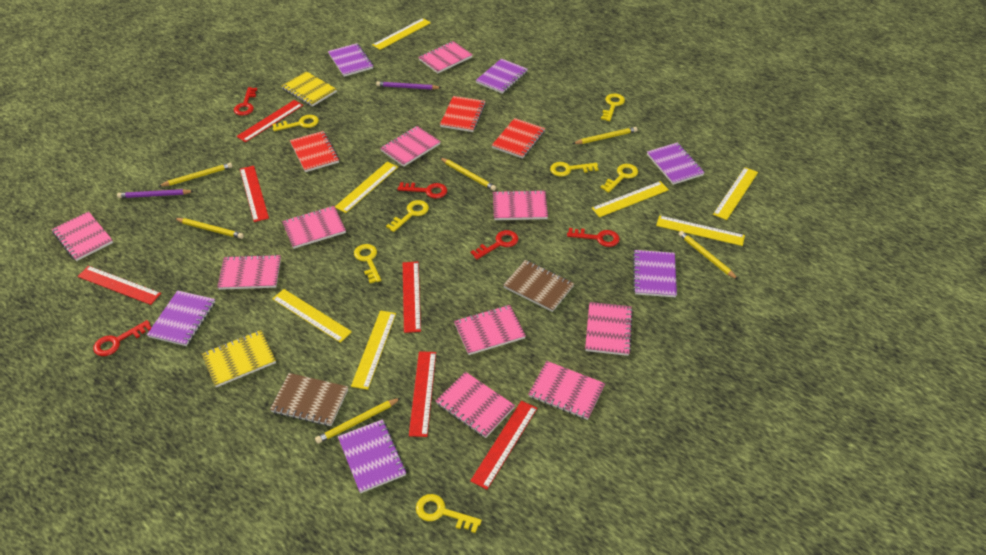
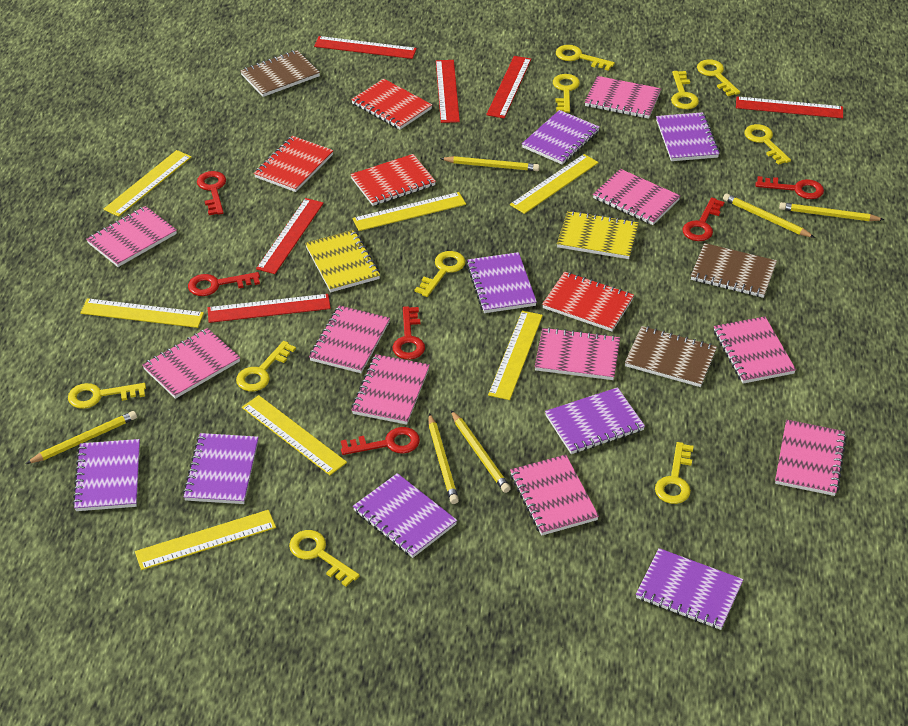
brown notebook: 2 -> 3
purple notebook: 6 -> 8
purple pencil: 2 -> 0
red key: 5 -> 6
red notebook: 3 -> 4
yellow key: 7 -> 10

